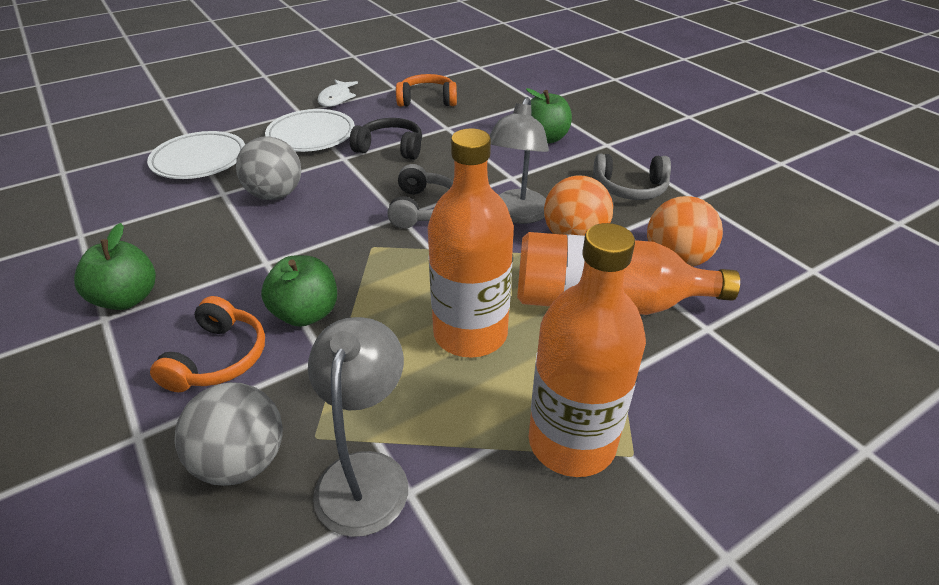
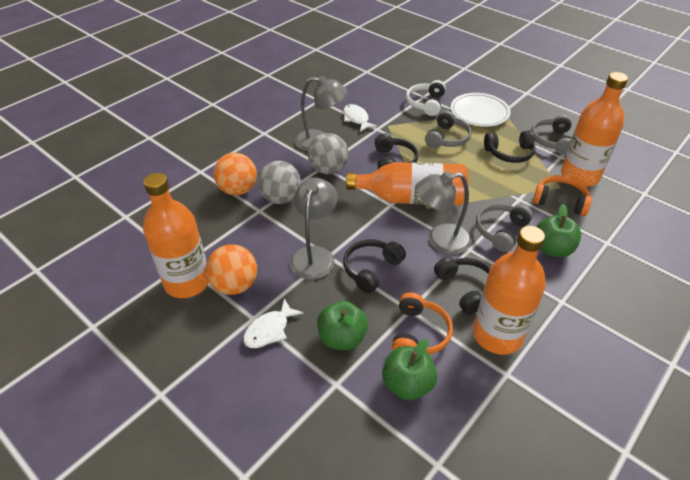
black headphones: 1 -> 4
grey headphones: 2 -> 3
grey lamp: 2 -> 3
orange bottle: 3 -> 4
white fish: 1 -> 2
white headphones: 0 -> 1
white plate: 2 -> 1

